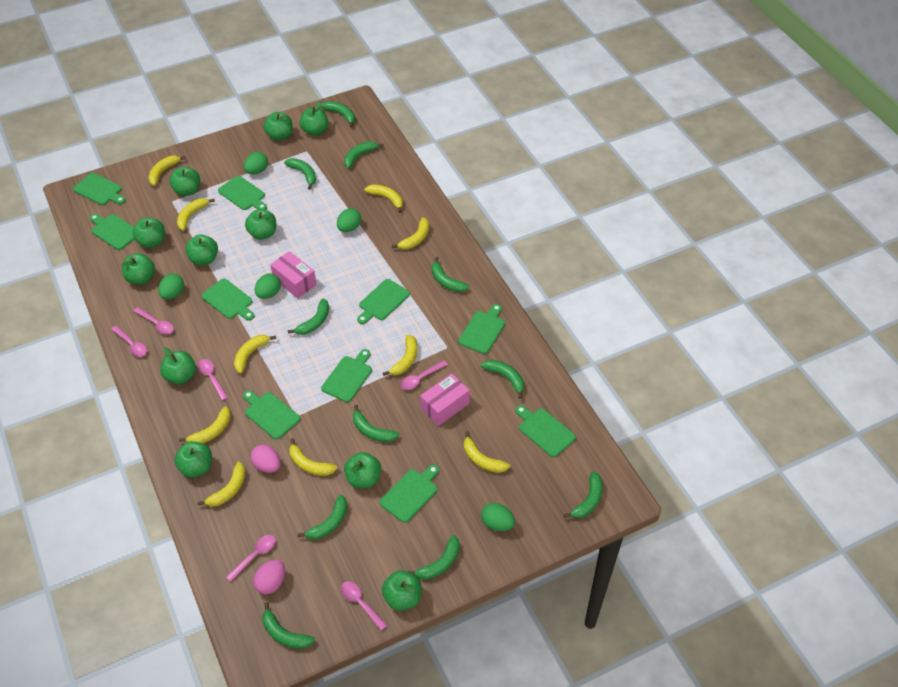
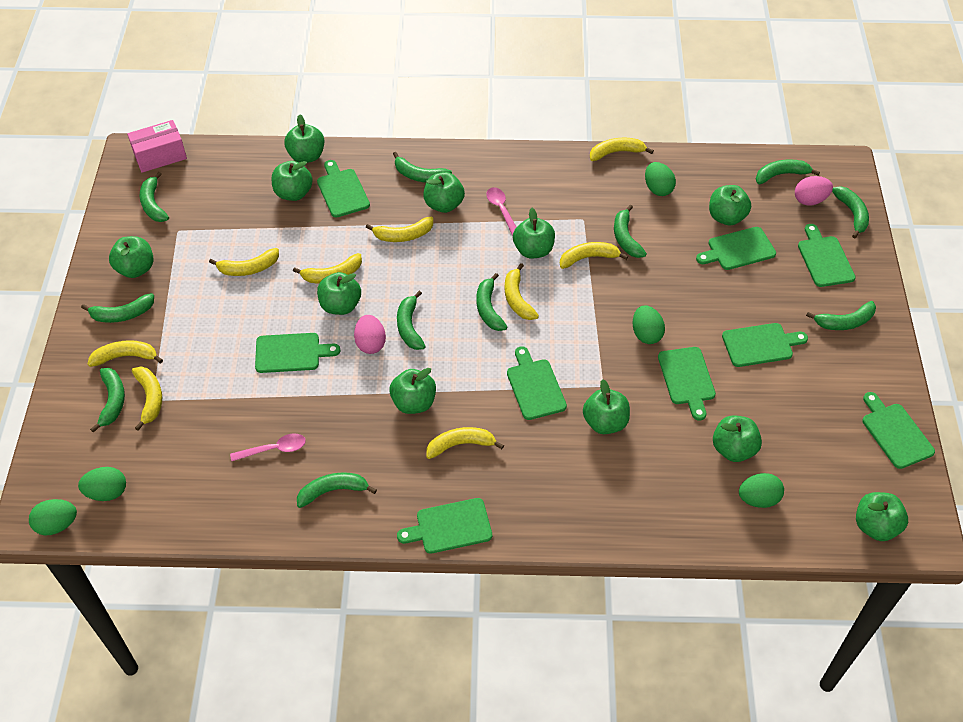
green cutting board: 10 -> 9
pink box: 2 -> 1
pink spoon: 6 -> 2
yellow banana: 10 -> 9

